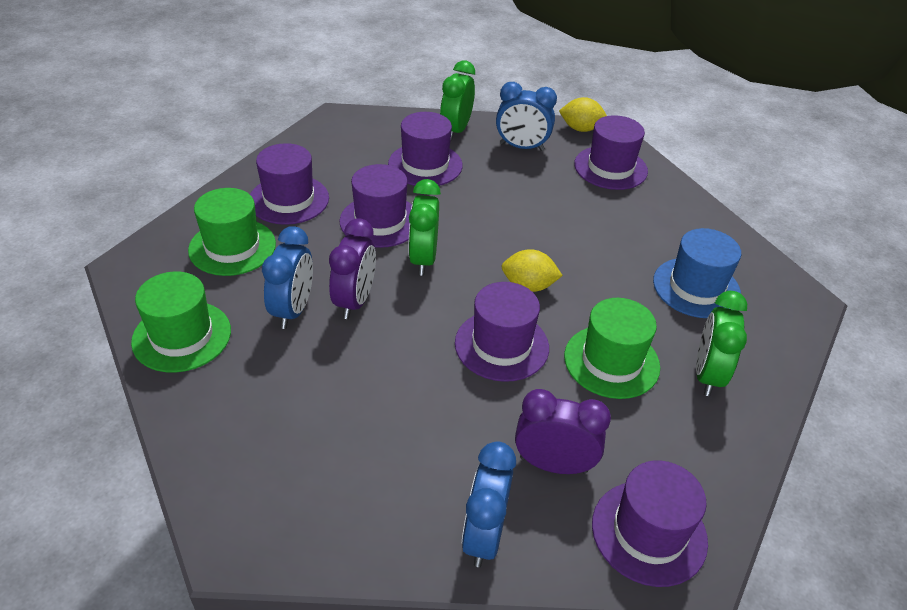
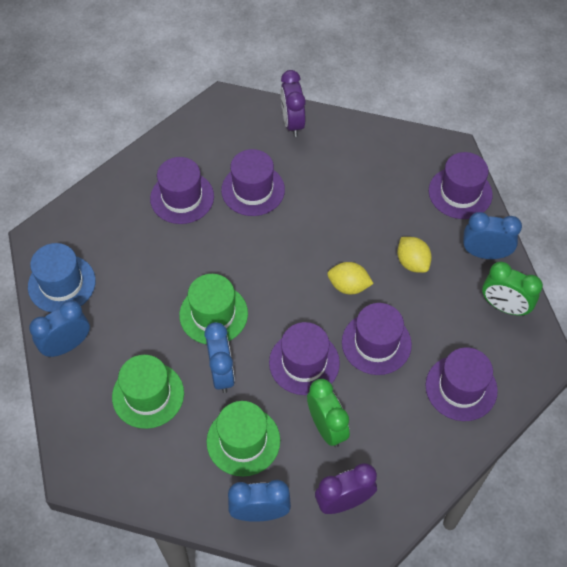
blue clock: 3 -> 4
green clock: 3 -> 2

